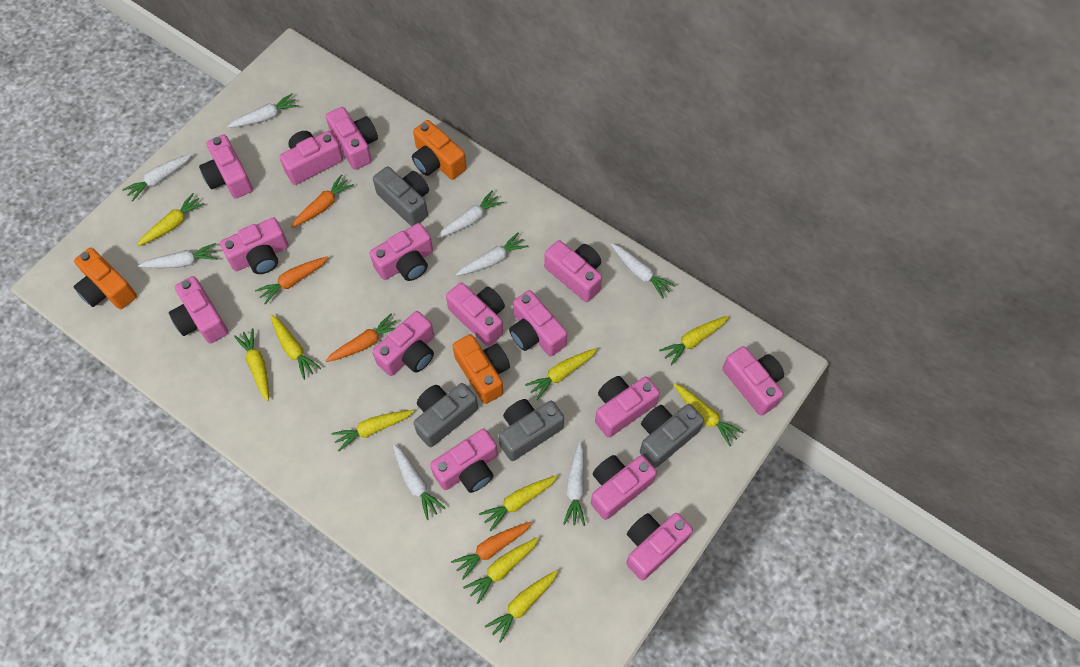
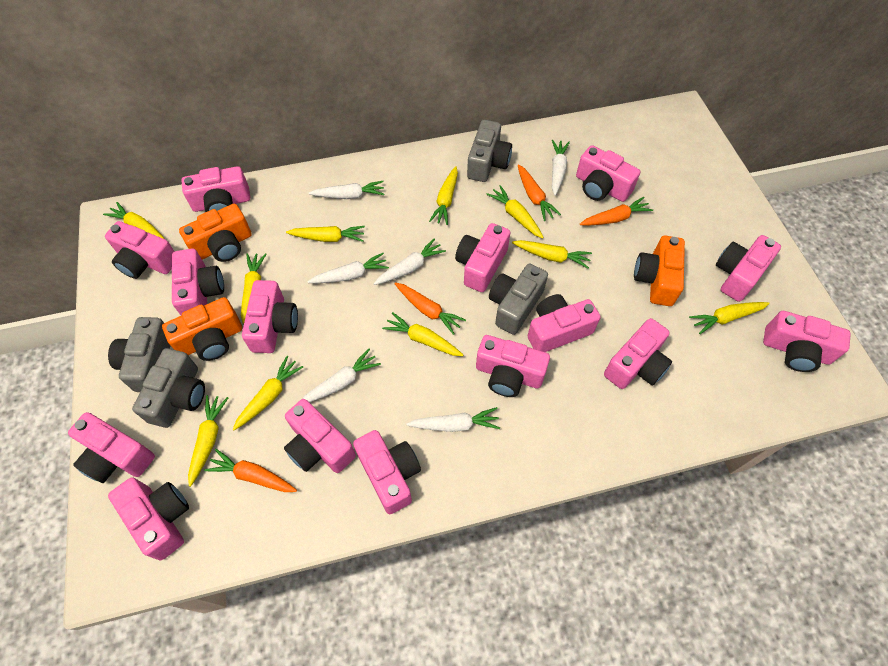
white carrot: 8 -> 6

